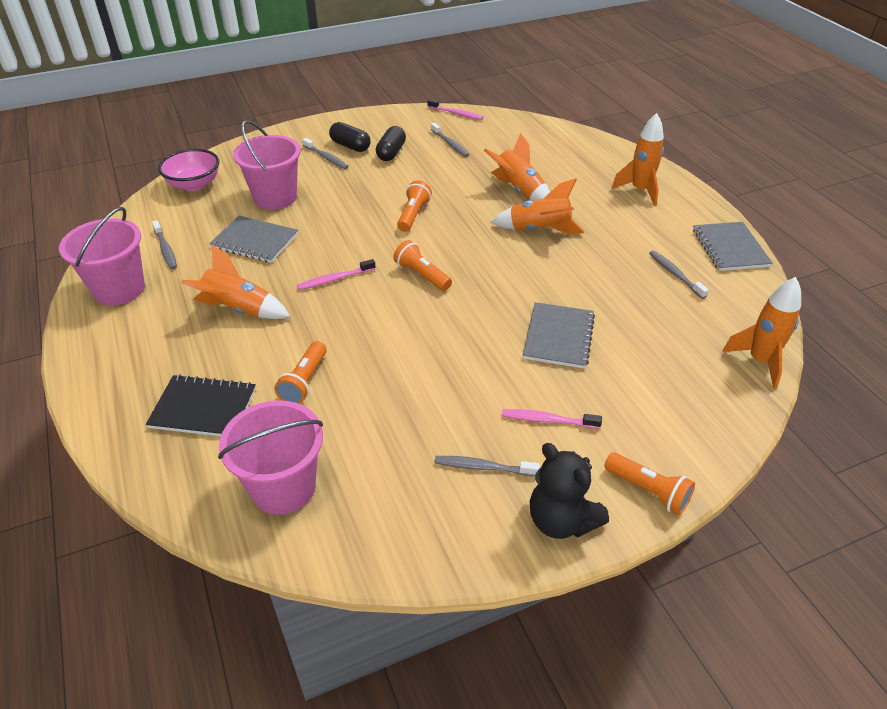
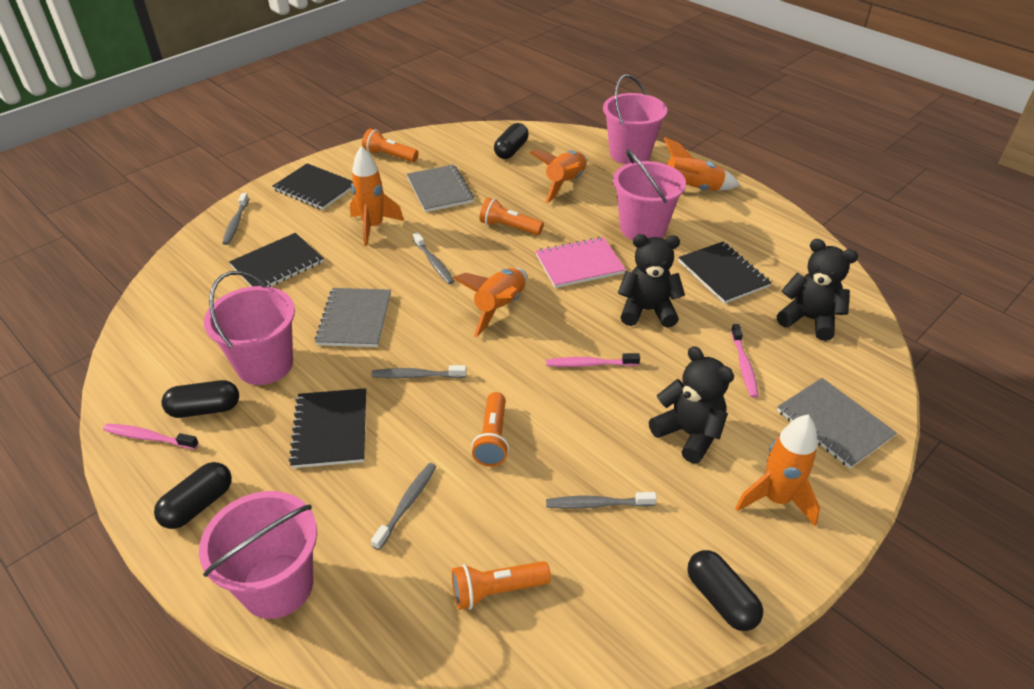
black capsule: 2 -> 4
black notebook: 1 -> 4
black teddy bear: 1 -> 3
pink bowl: 1 -> 0
pink bucket: 3 -> 4
pink notebook: 0 -> 1

